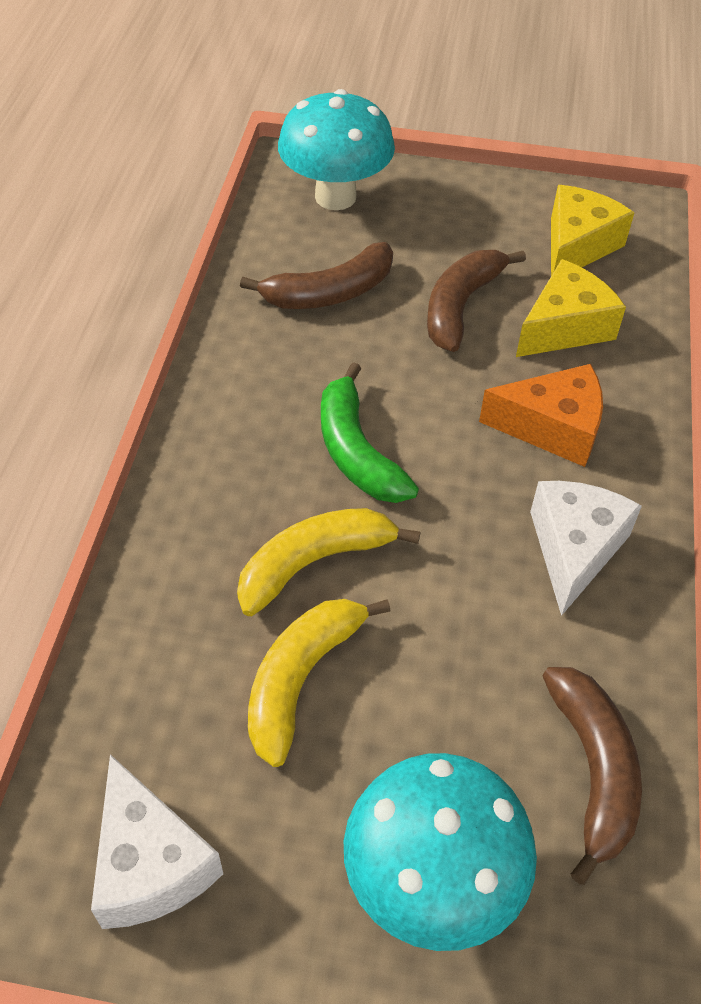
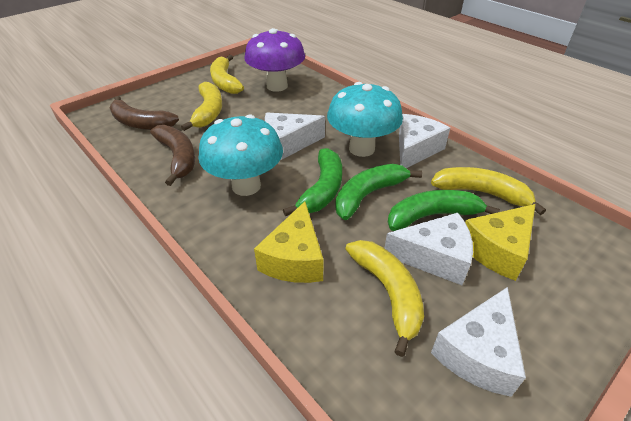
brown banana: 3 -> 2
green banana: 1 -> 3
orange cheese: 1 -> 0
purple mushroom: 0 -> 1
white cheese: 2 -> 4
yellow banana: 2 -> 4

